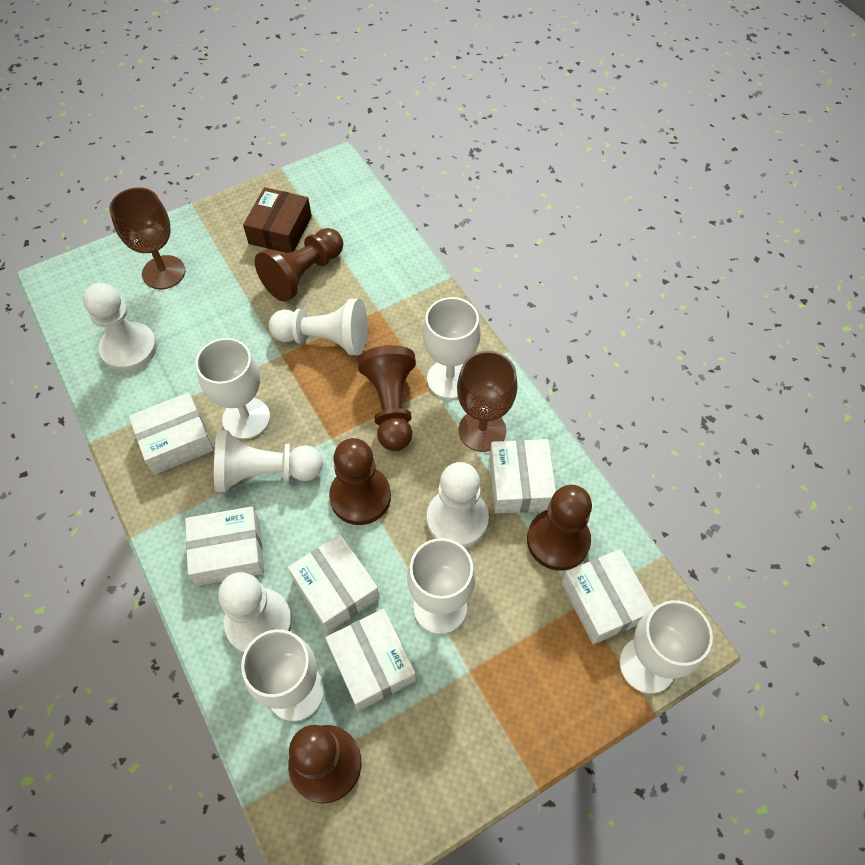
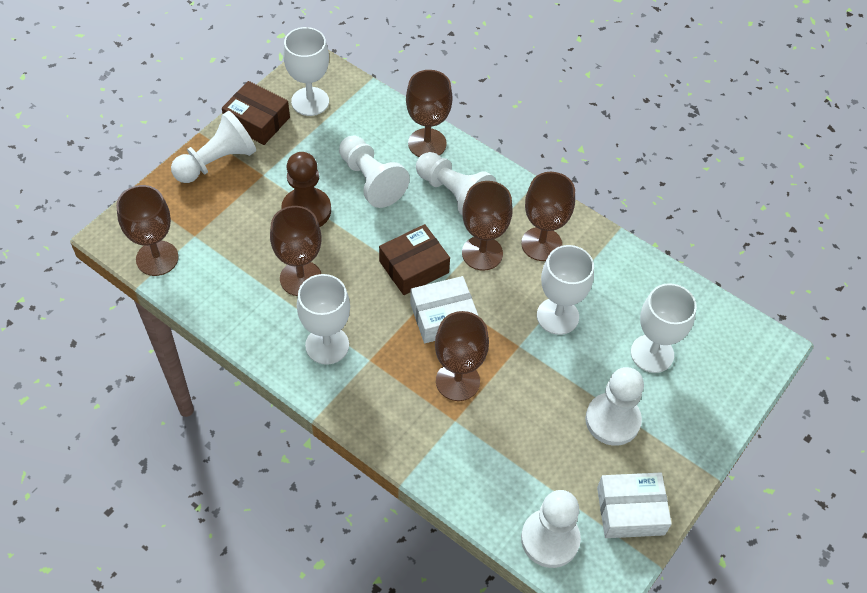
brown box: 1 -> 2
brown goblet: 2 -> 6
brown pawn: 5 -> 1
white box: 6 -> 2
white goblet: 5 -> 4

